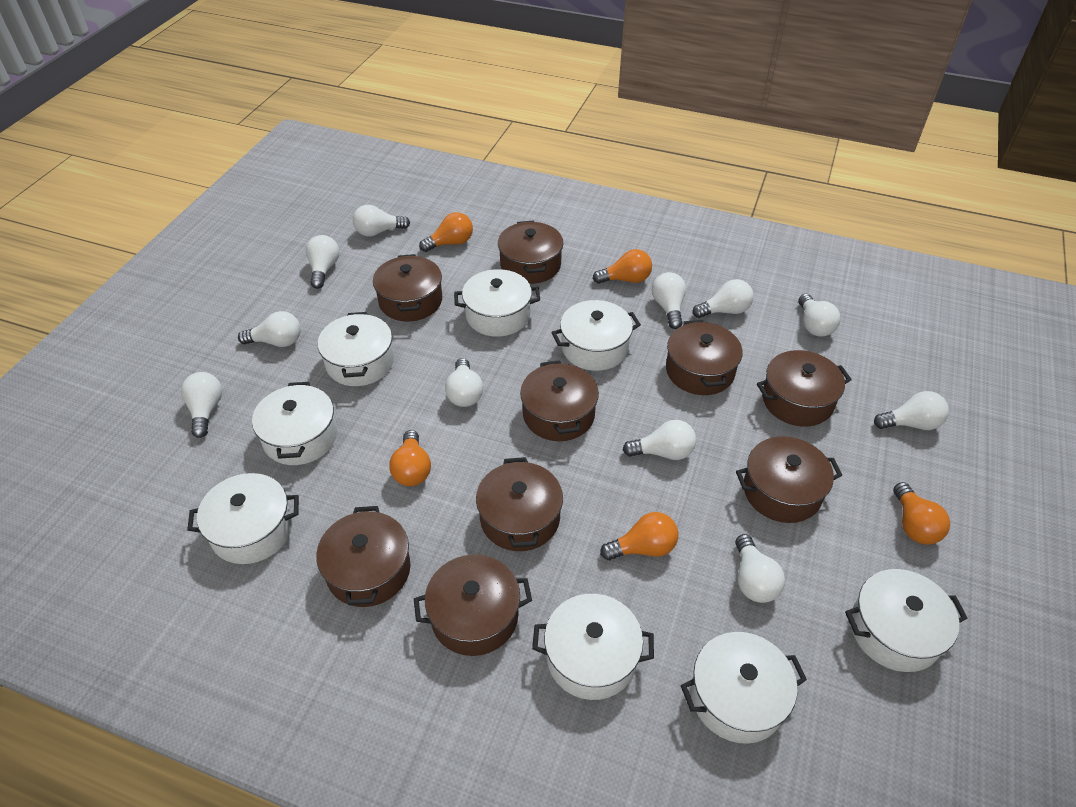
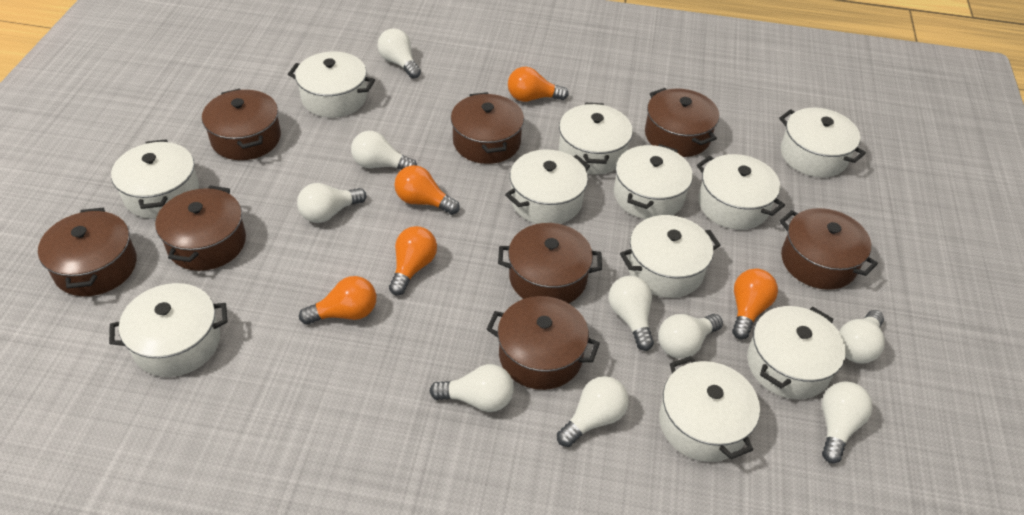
brown pot: 9 -> 8
white light bulb: 11 -> 9
white pot: 8 -> 11

